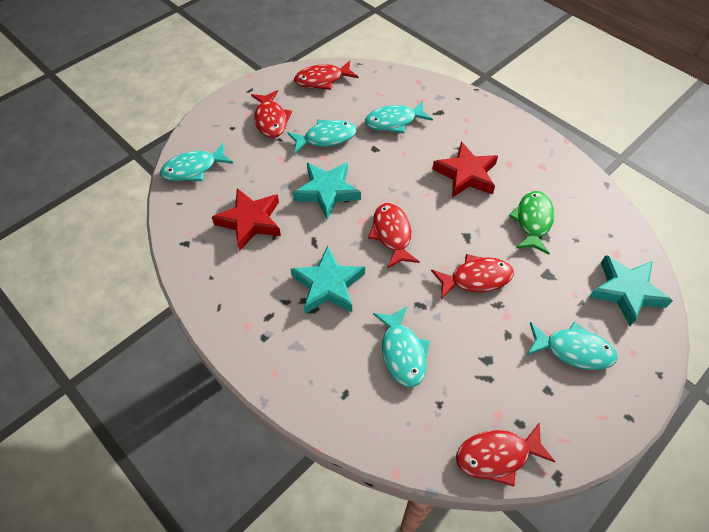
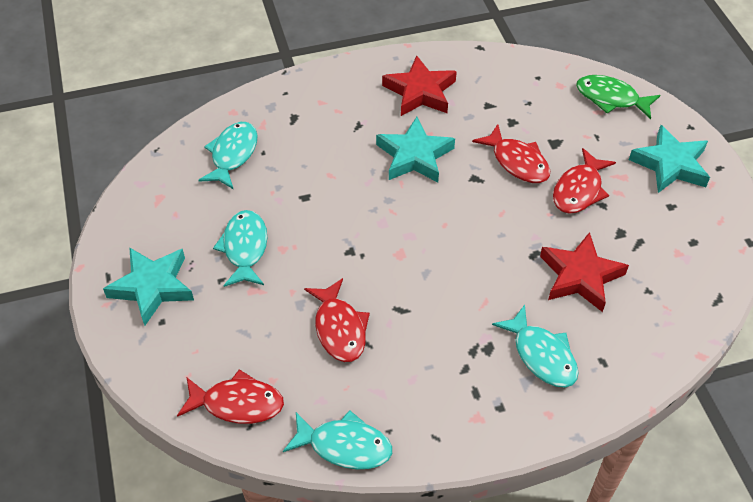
red fish: 5 -> 4
turquoise fish: 5 -> 4

